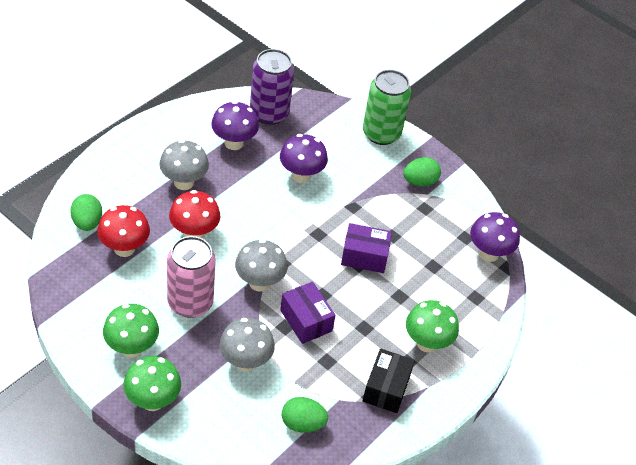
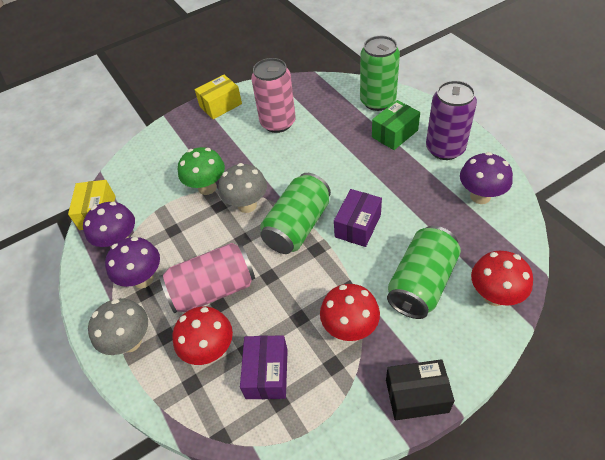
green box: 0 -> 1
green can: 1 -> 3
green egg: 3 -> 0
green mushroom: 3 -> 1
grey mushroom: 3 -> 2
pink can: 1 -> 2
red mushroom: 2 -> 3
yellow box: 0 -> 2

